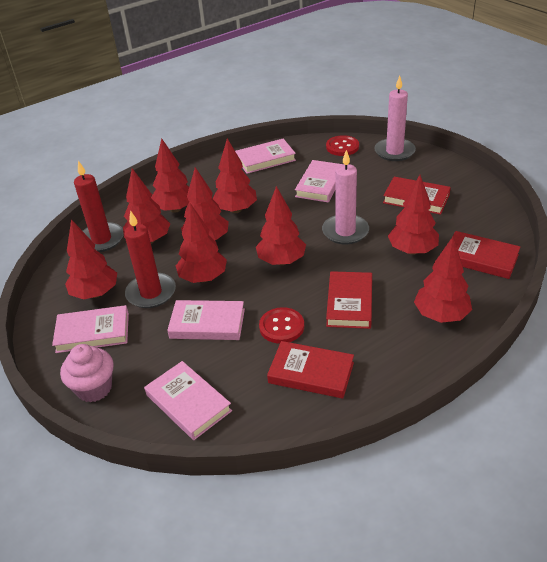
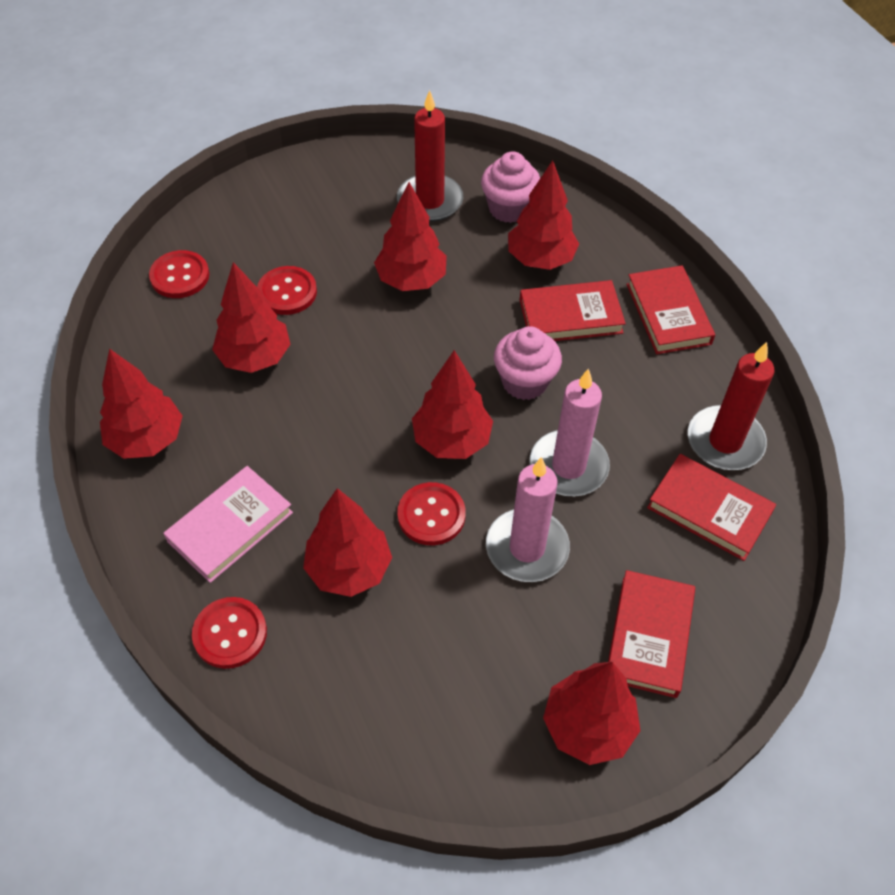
pink book: 5 -> 1
pink cupcake: 1 -> 2
red button: 2 -> 4
red tree: 9 -> 7

